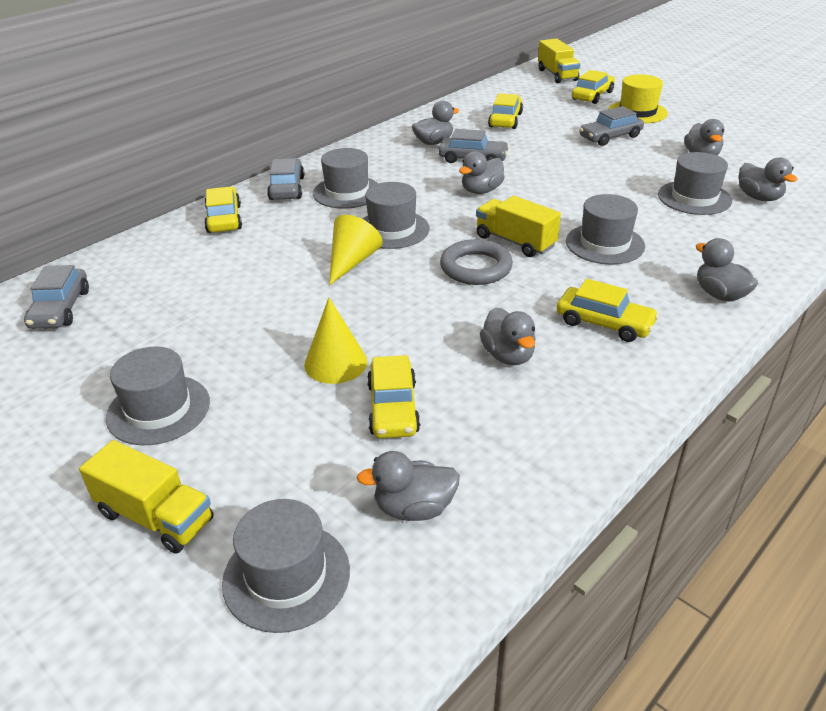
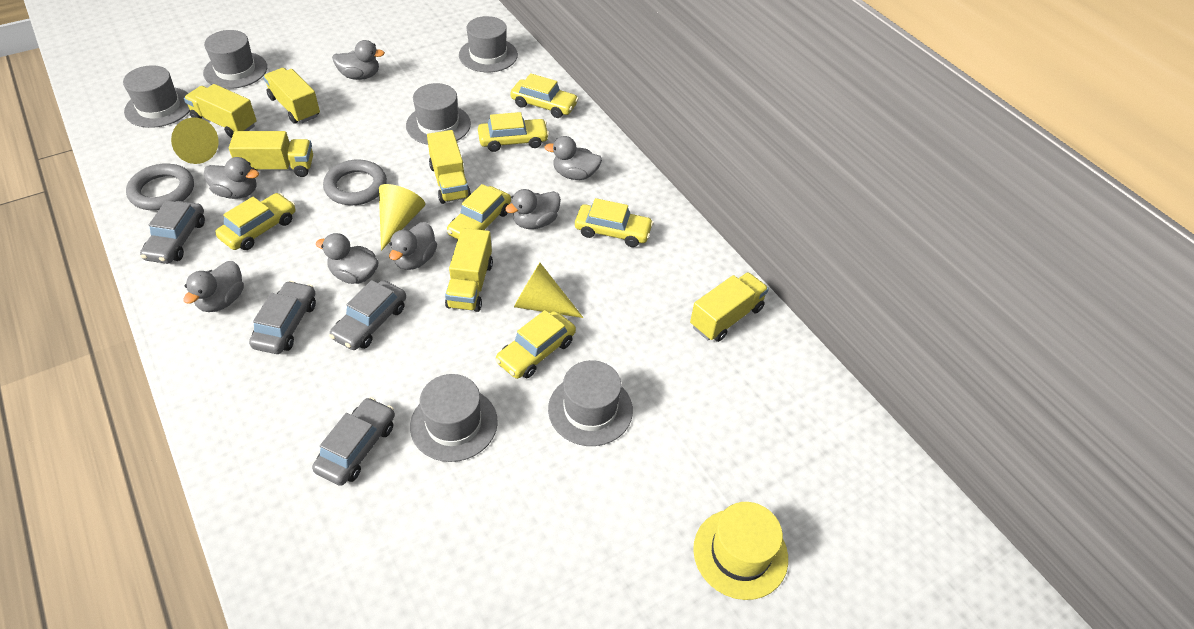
grey ring: 1 -> 2
yellow car: 5 -> 6
yellow cone: 2 -> 3
yellow truck: 3 -> 6

